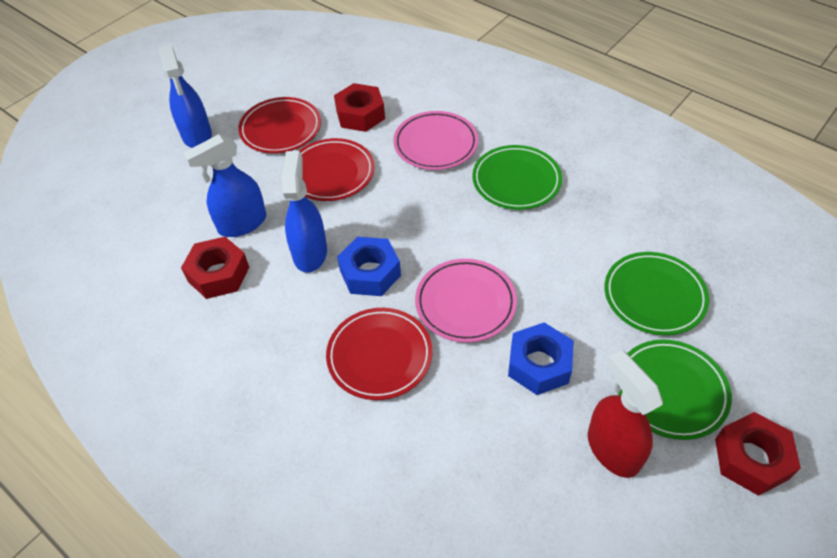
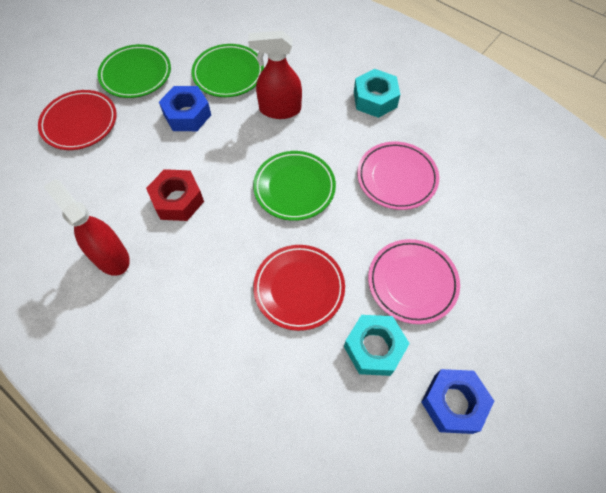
blue spray bottle: 3 -> 0
red nut: 3 -> 1
red plate: 3 -> 2
red spray bottle: 1 -> 2
turquoise nut: 0 -> 2

